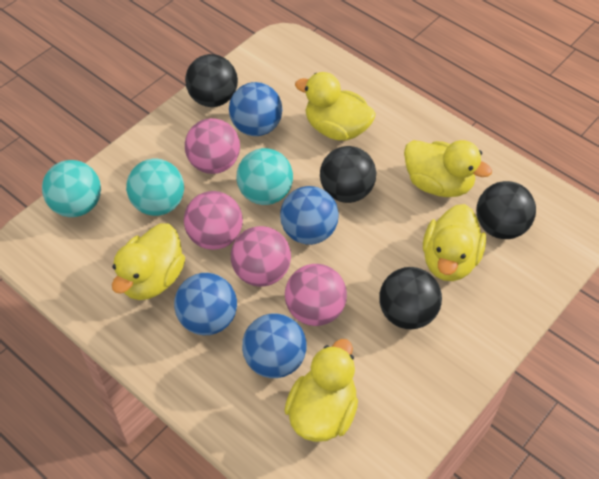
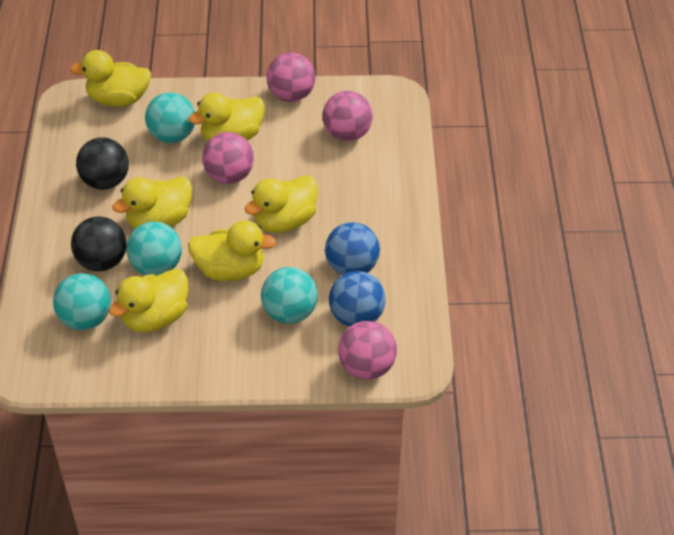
black ball: 4 -> 2
blue ball: 4 -> 2
turquoise ball: 3 -> 4
yellow duck: 5 -> 6

